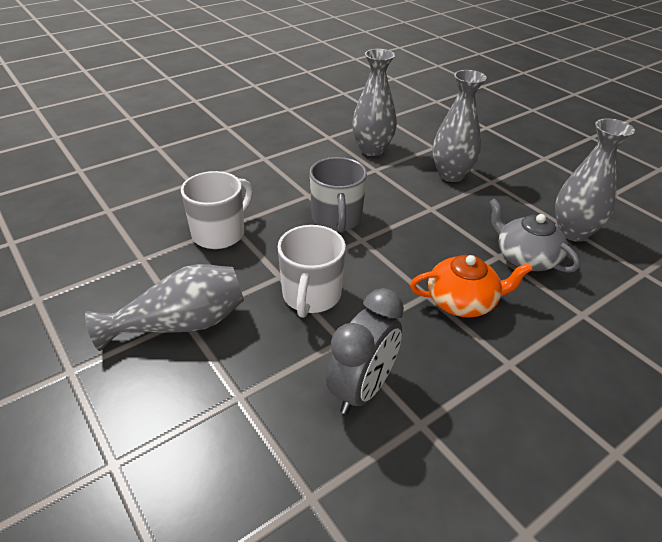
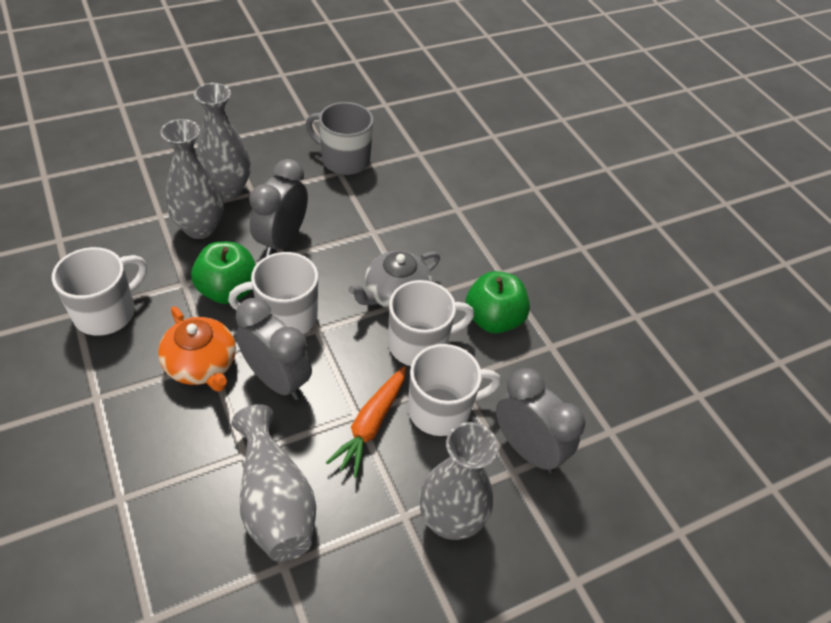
green apple: 0 -> 2
grey clock: 1 -> 3
orange carrot: 0 -> 1
white mug: 2 -> 4

